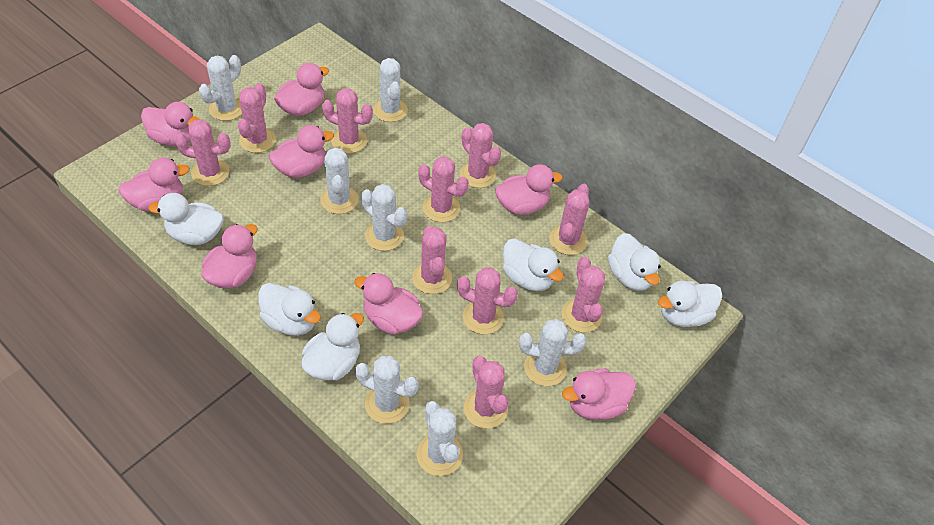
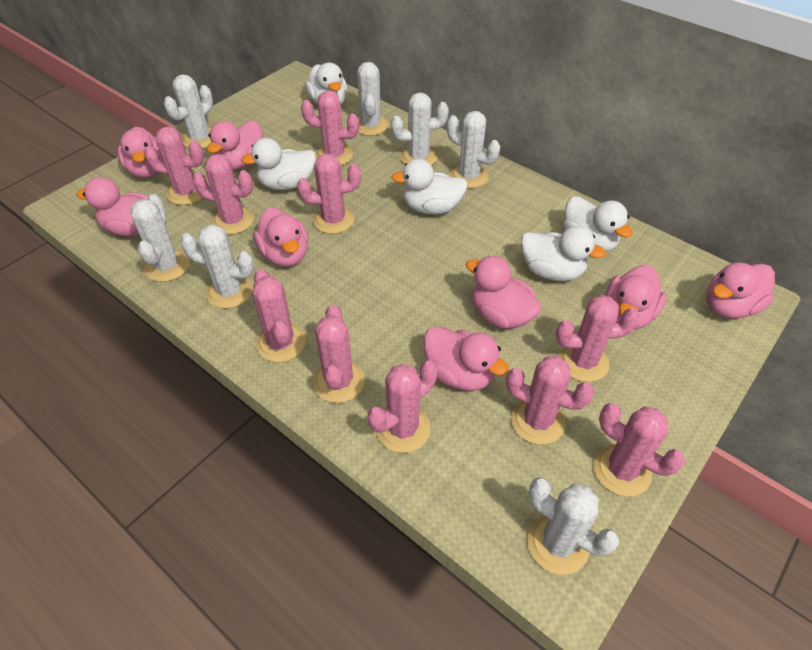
white duck: 6 -> 5

